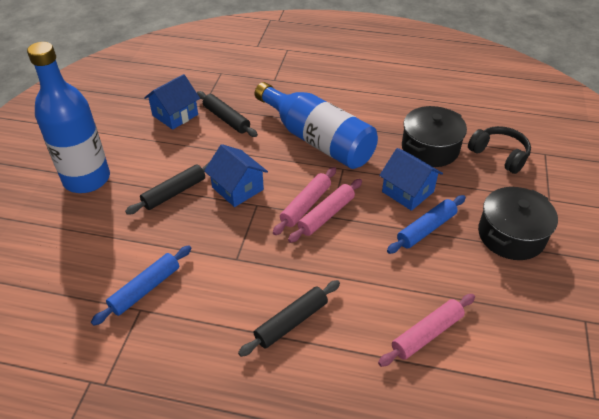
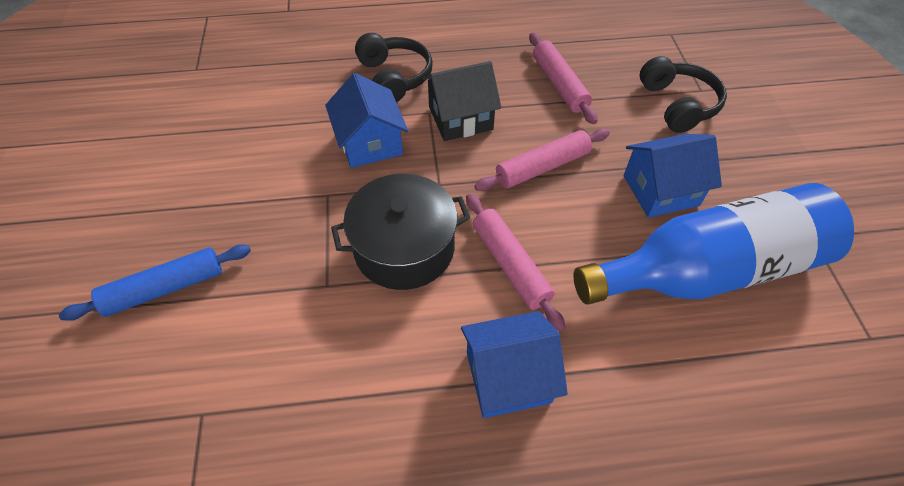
black headphones: 1 -> 2
black house: 0 -> 1
black pot: 2 -> 1
black rolling pin: 3 -> 0
blue bottle: 2 -> 1
blue rolling pin: 2 -> 1

